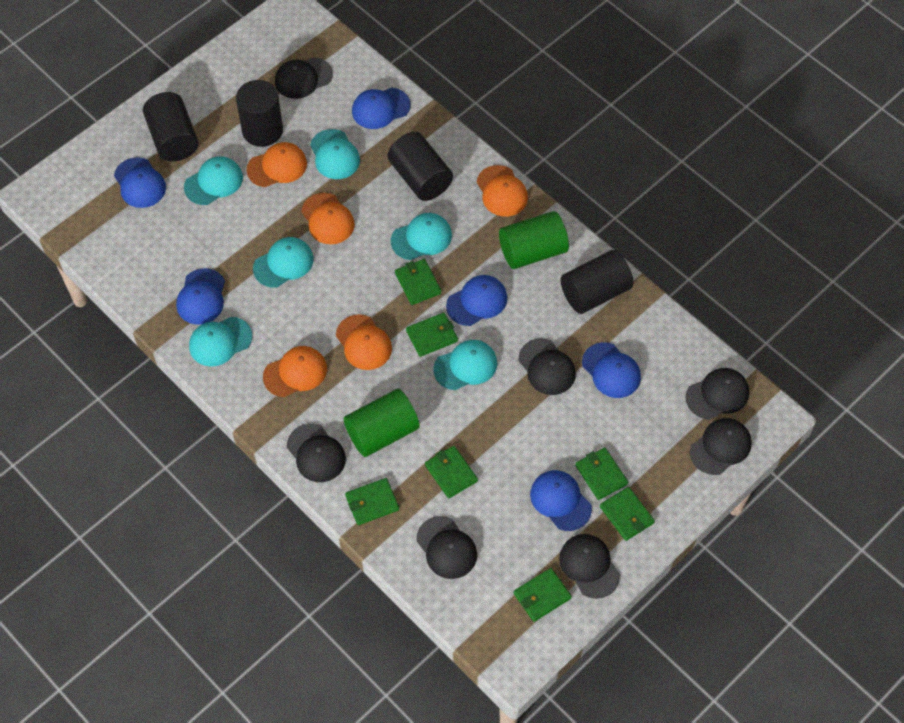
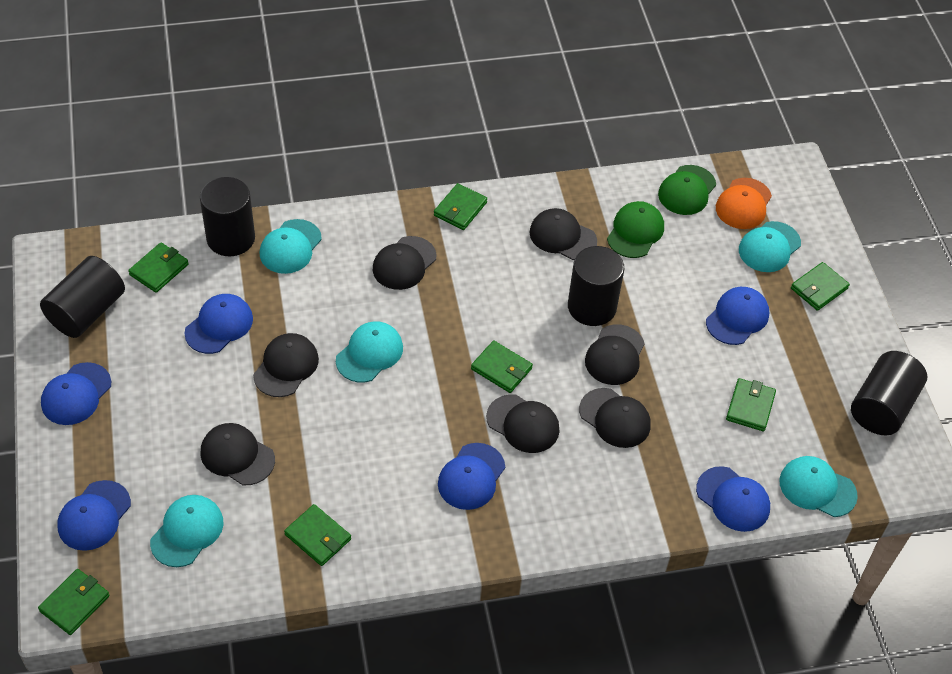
green cap: 0 -> 2
green cylinder: 2 -> 0
orange cap: 5 -> 1
turquoise cap: 6 -> 5

